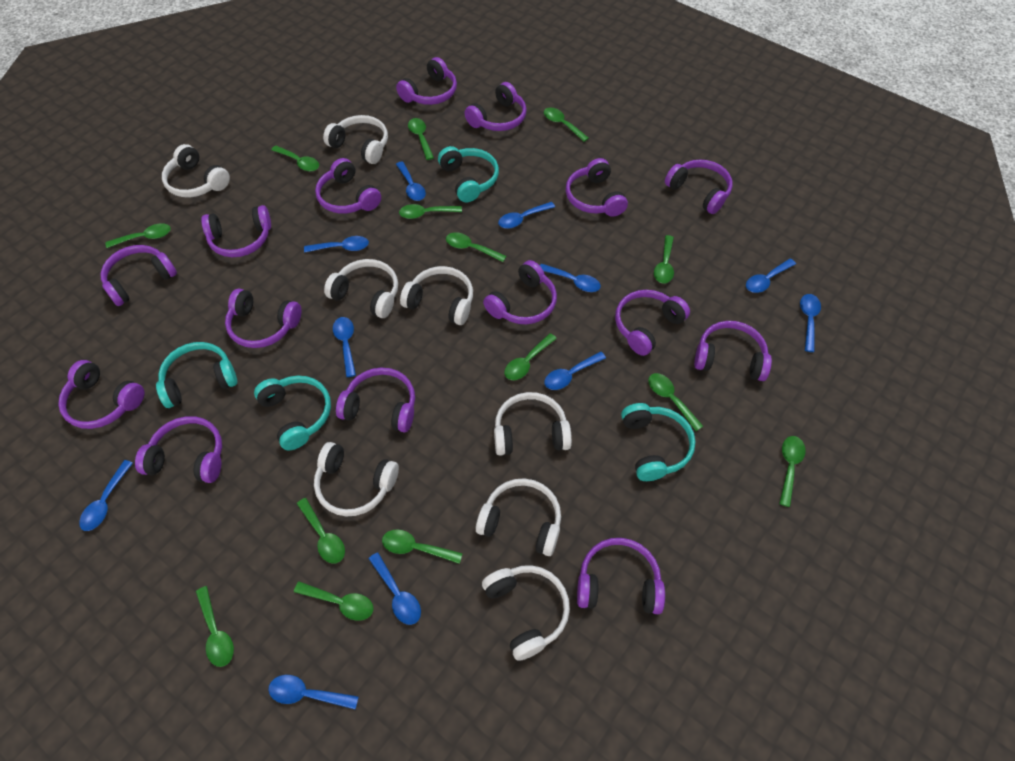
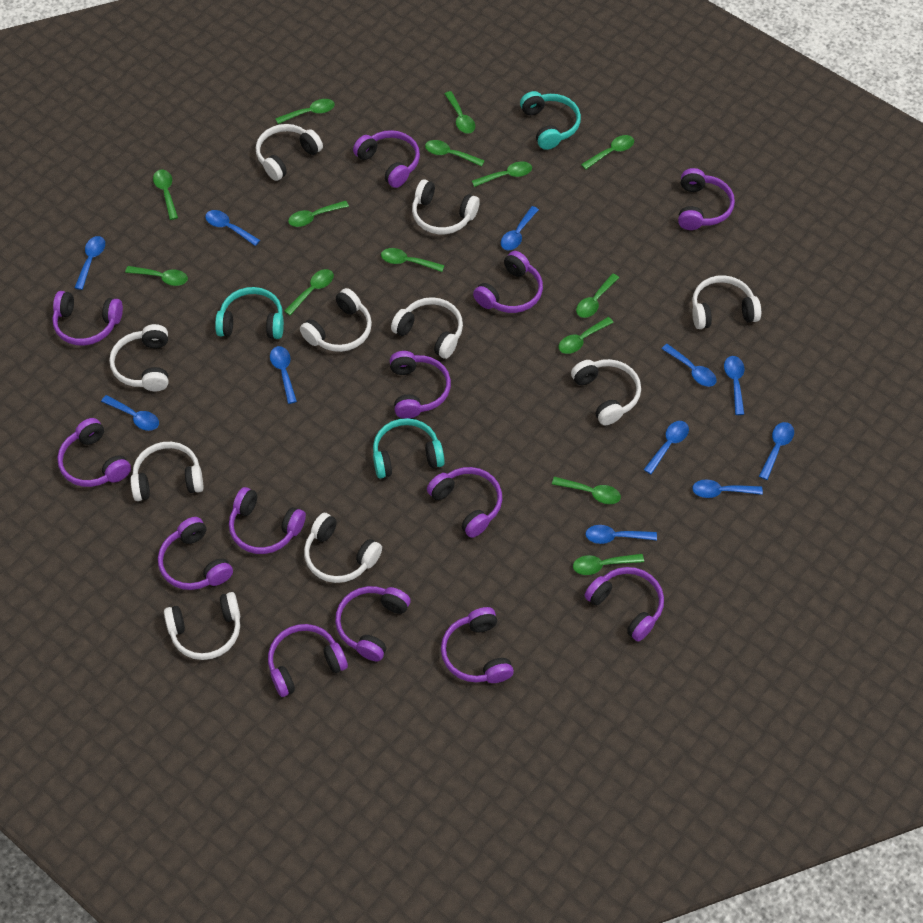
purple headphones: 15 -> 13
turquoise headphones: 4 -> 3
white headphones: 8 -> 10

